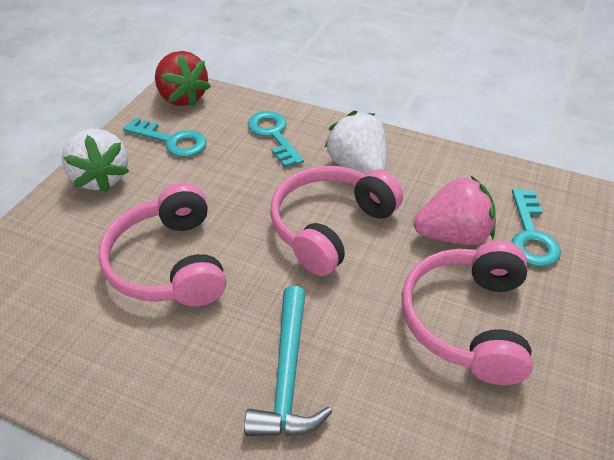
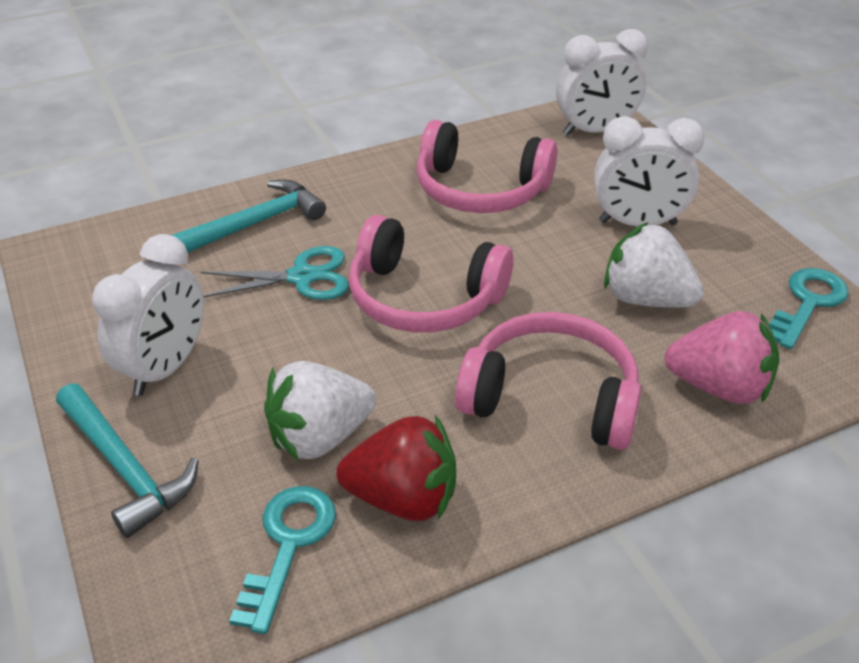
turquoise hammer: 1 -> 2
turquoise key: 3 -> 2
turquoise scissors: 0 -> 1
white clock: 0 -> 3

